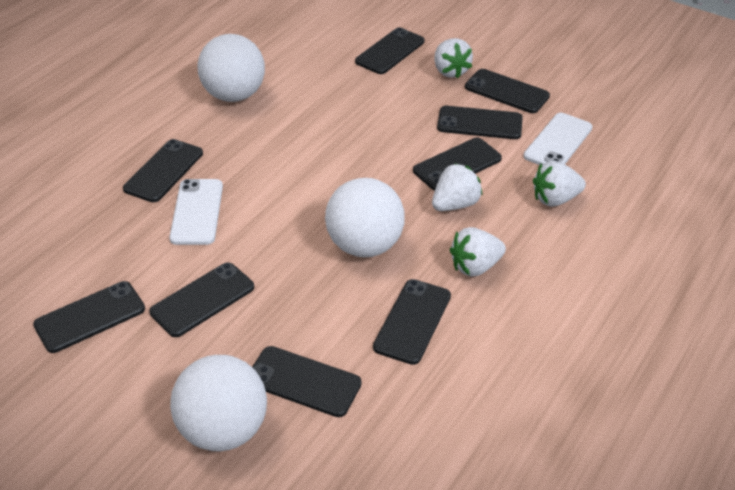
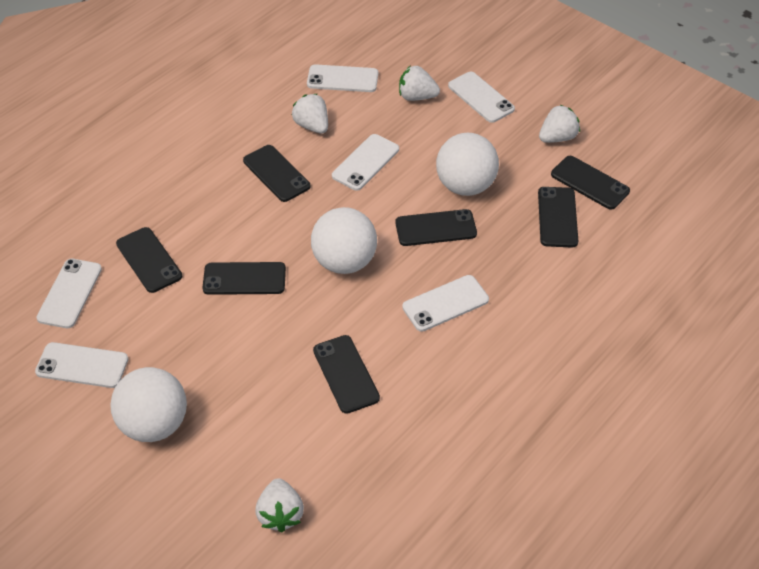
black phone: 9 -> 7
white phone: 2 -> 6

